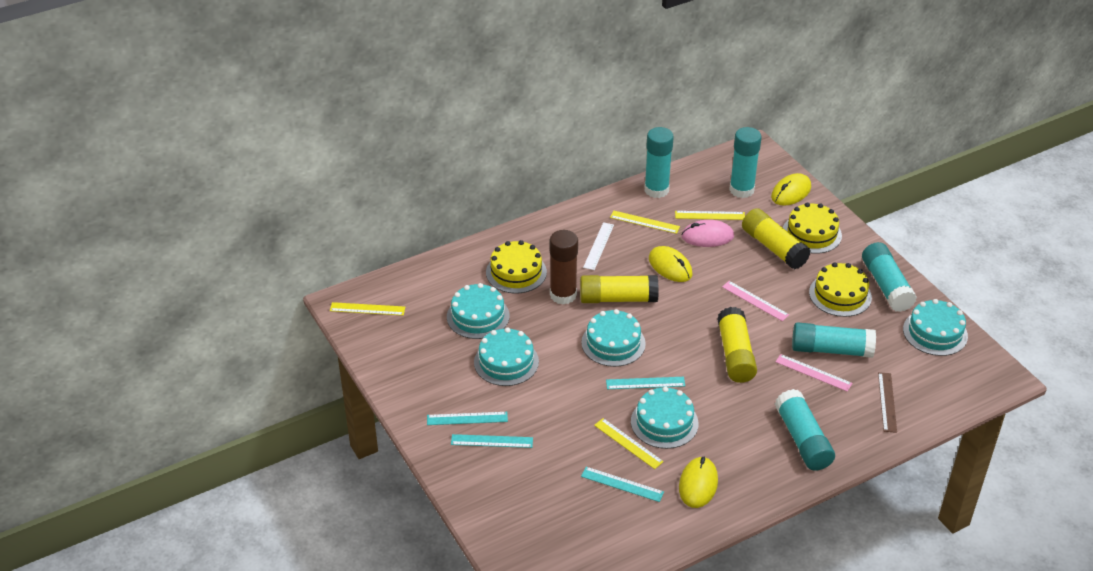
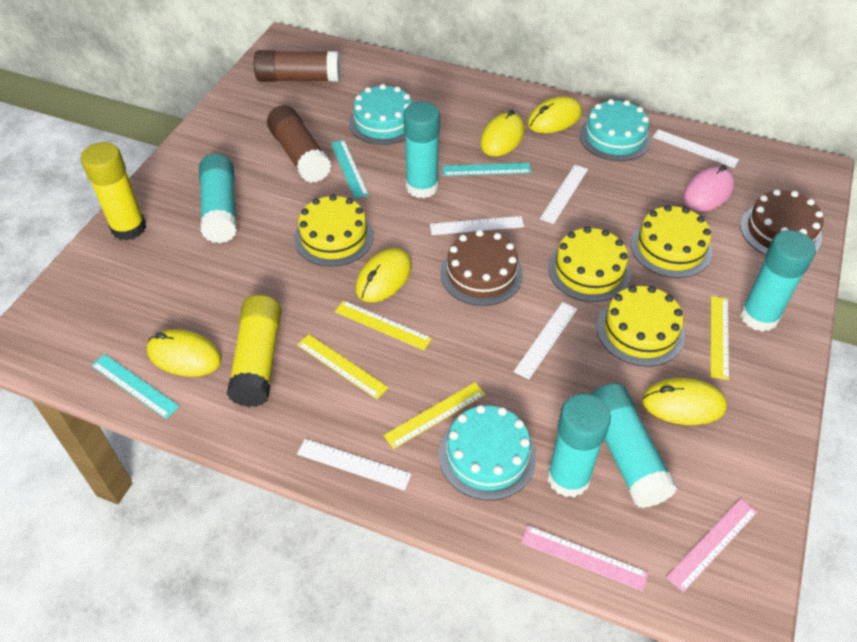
brown cake: 0 -> 2
brown glue stick: 1 -> 2
brown ruler: 1 -> 0
turquoise cake: 5 -> 3
turquoise ruler: 4 -> 3
white ruler: 1 -> 5
yellow cake: 3 -> 4
yellow glue stick: 3 -> 2
yellow mouse: 3 -> 5

